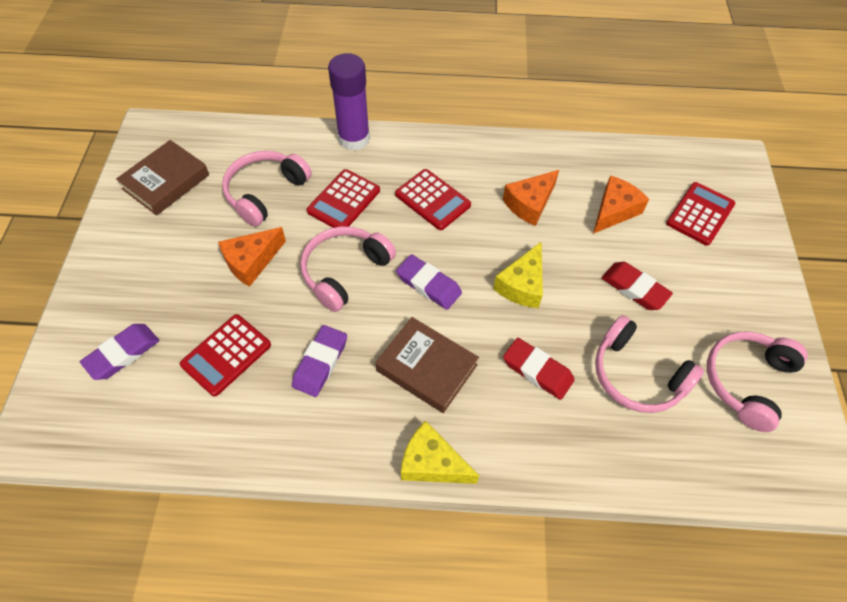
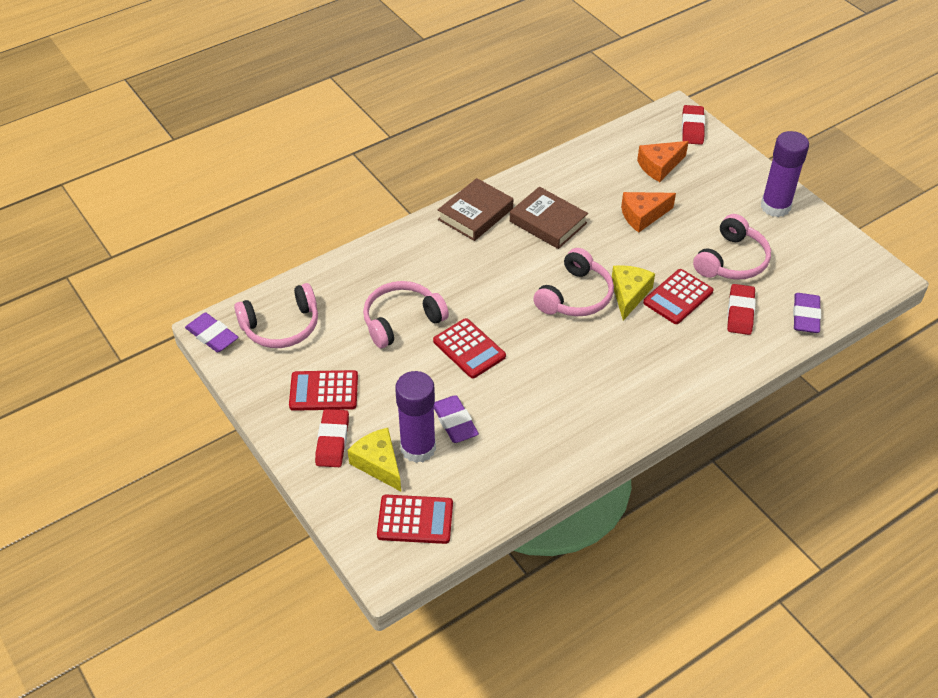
orange cheese: 3 -> 2
purple glue stick: 1 -> 2
red eraser: 2 -> 3

